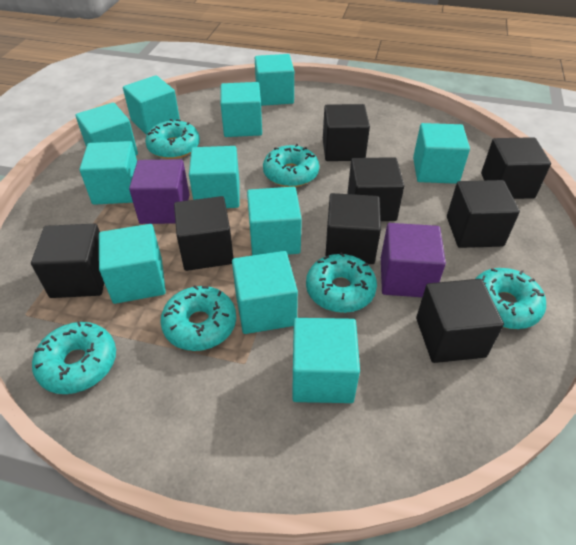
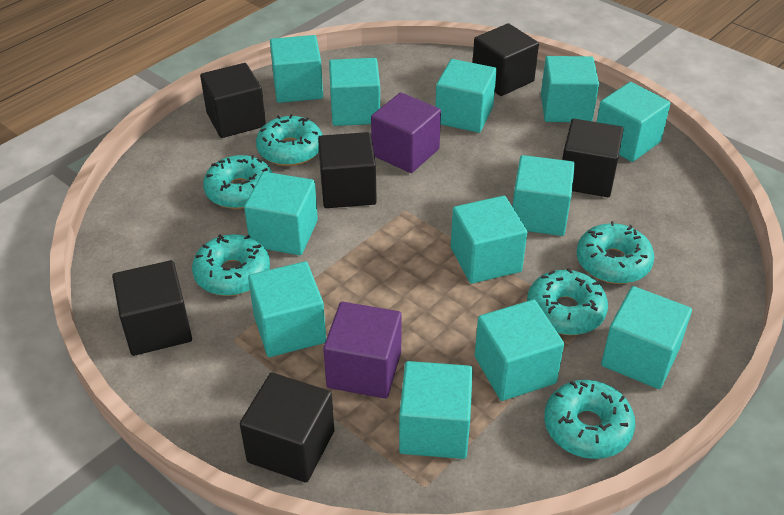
black cube: 8 -> 6
turquoise cube: 11 -> 12

